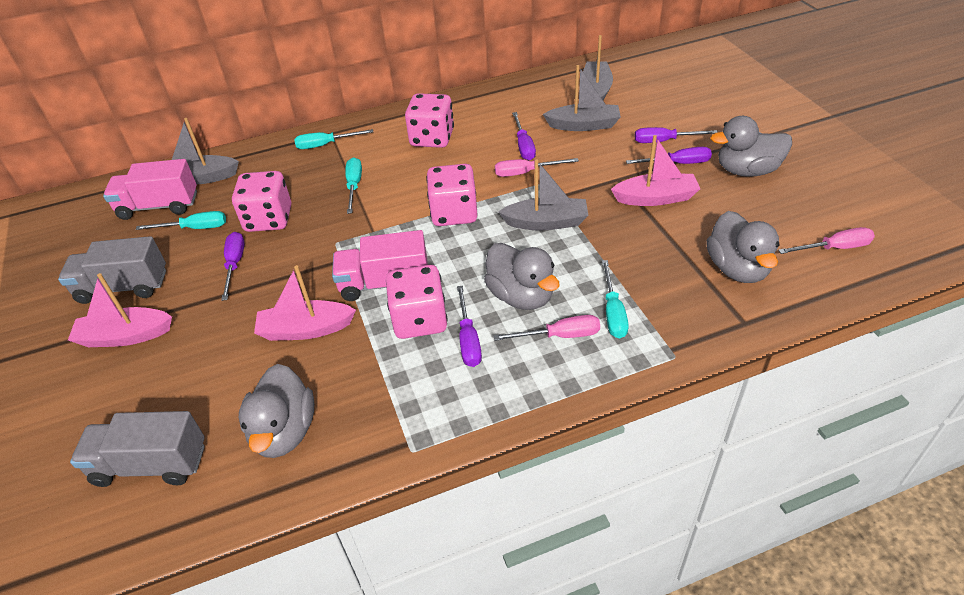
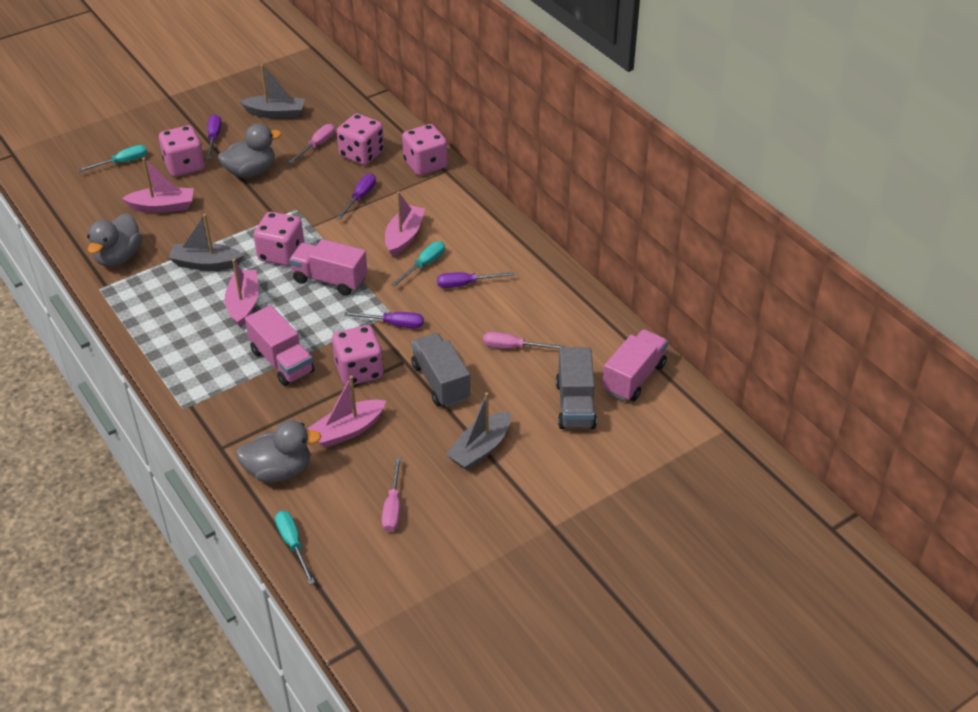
grey boat: 4 -> 3
grey duck: 4 -> 3
pink boat: 3 -> 4
pink dice: 4 -> 5
pink truck: 2 -> 3
purple screwdriver: 5 -> 4
turquoise screwdriver: 4 -> 3

